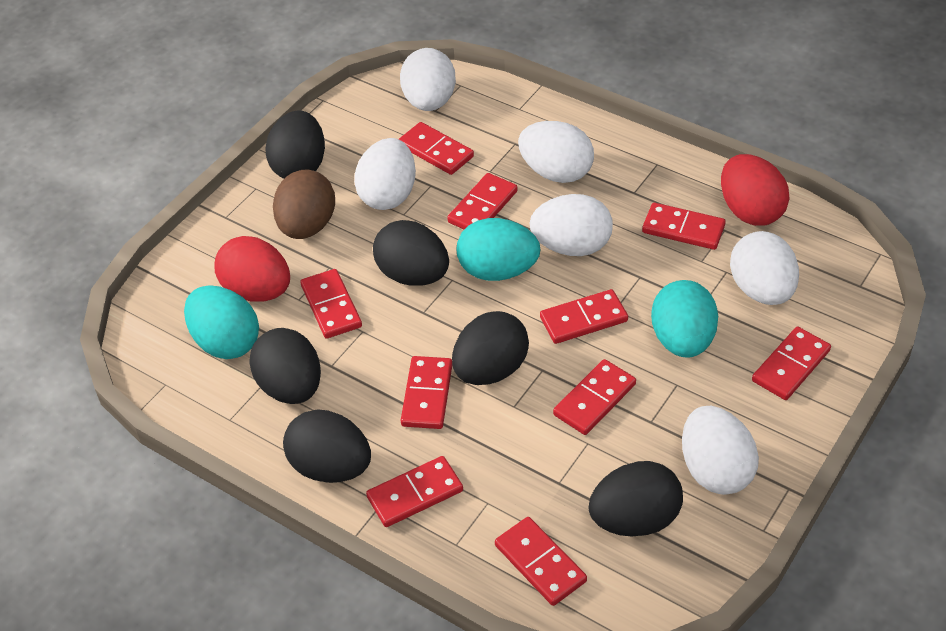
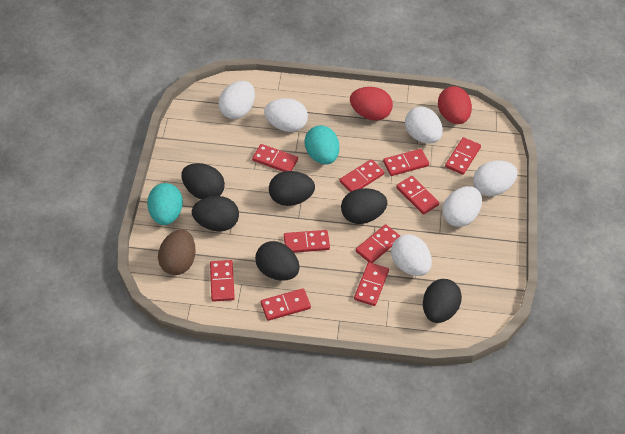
turquoise egg: 3 -> 2

